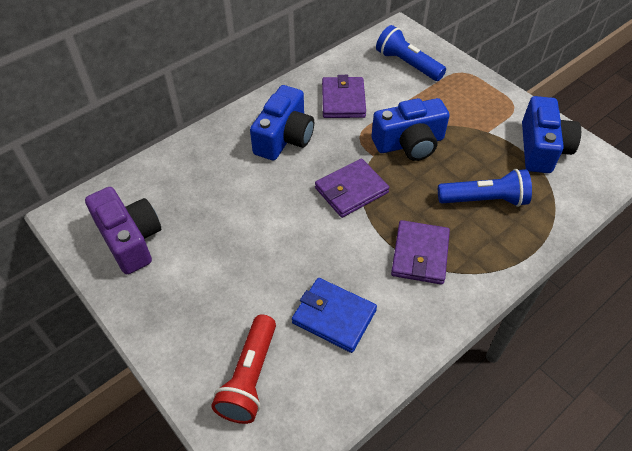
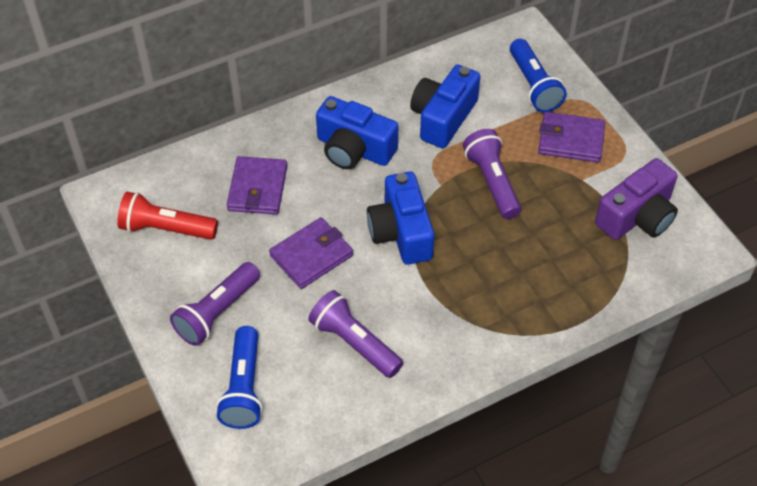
blue wallet: 1 -> 0
purple flashlight: 0 -> 3

